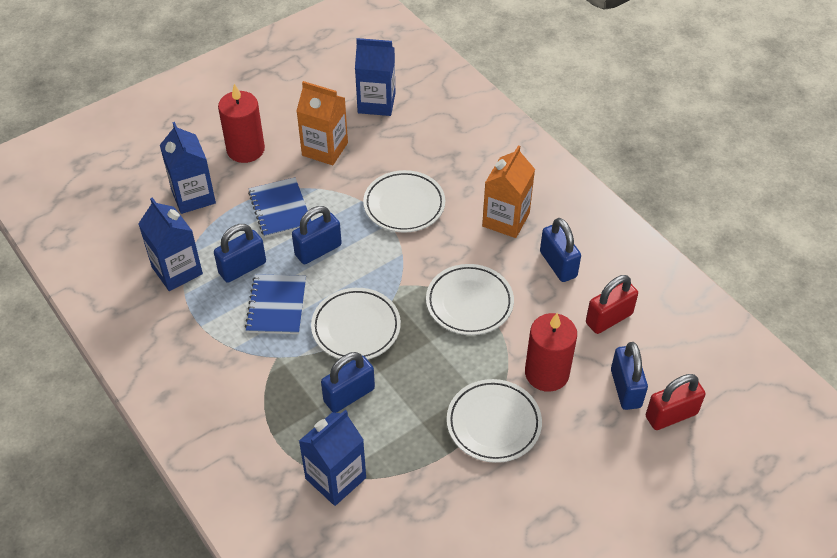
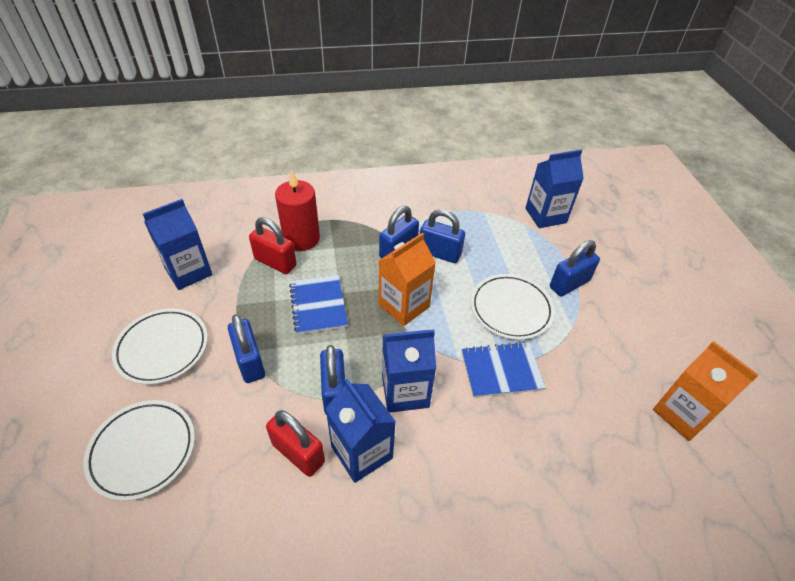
red candle: 2 -> 1
white plate: 4 -> 3

